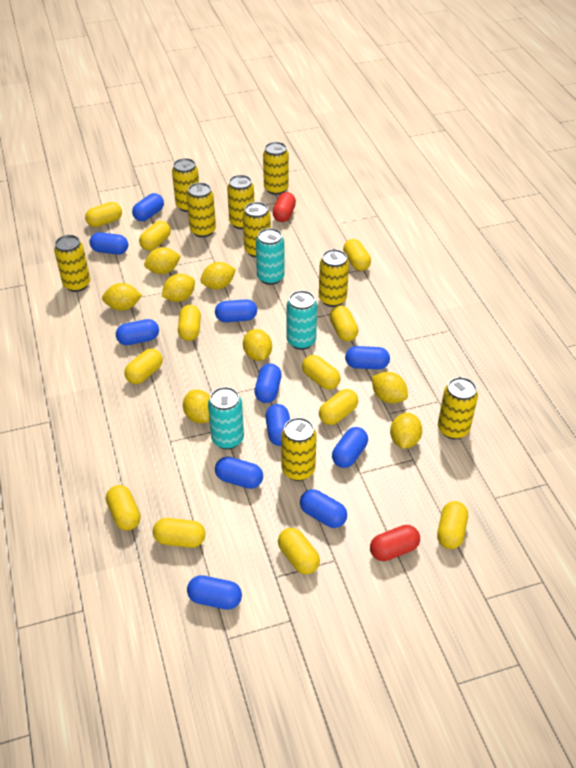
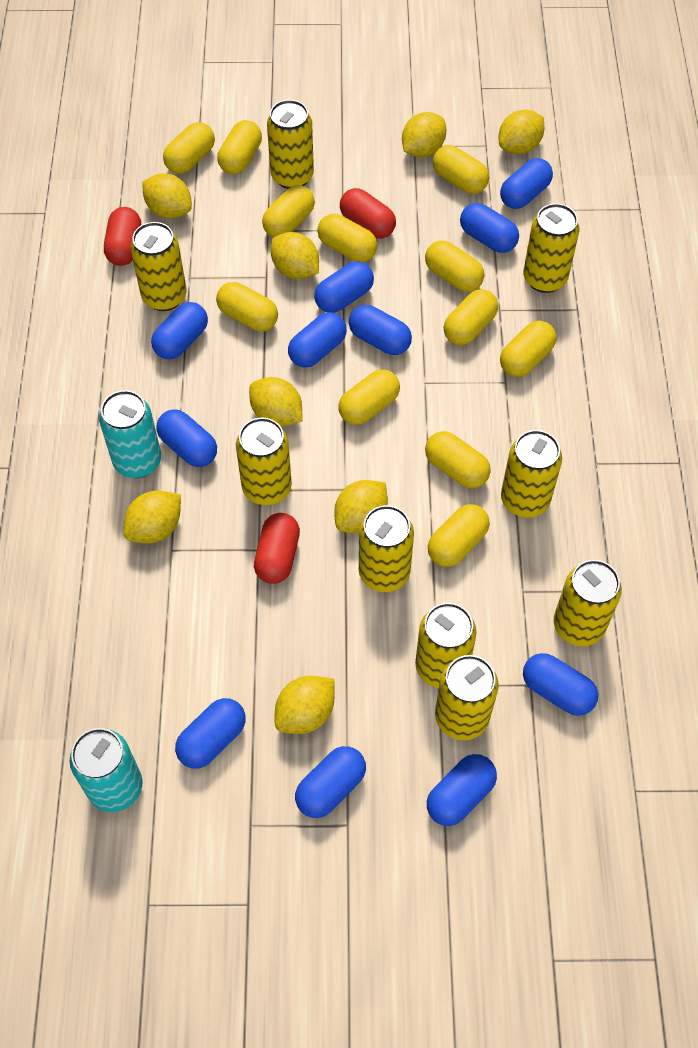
red capsule: 2 -> 3
turquoise can: 3 -> 2

